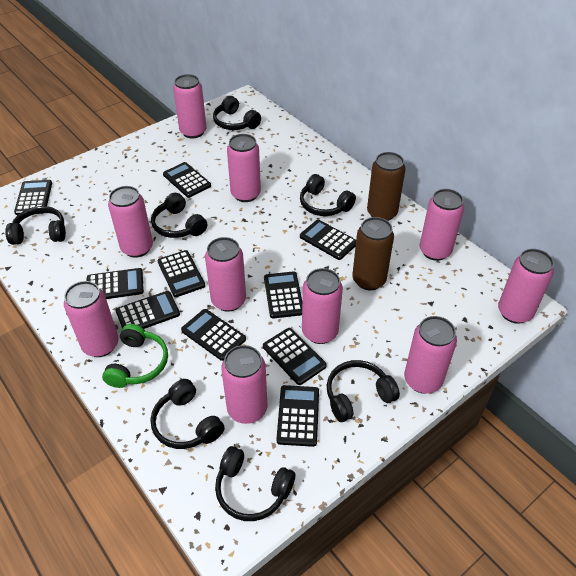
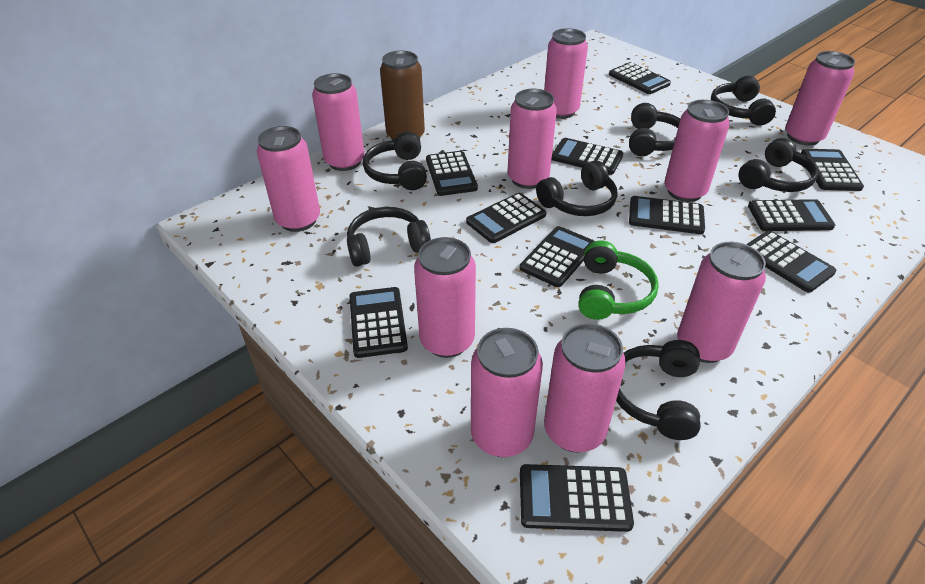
black calculator: 10 -> 11
brown can: 2 -> 1

